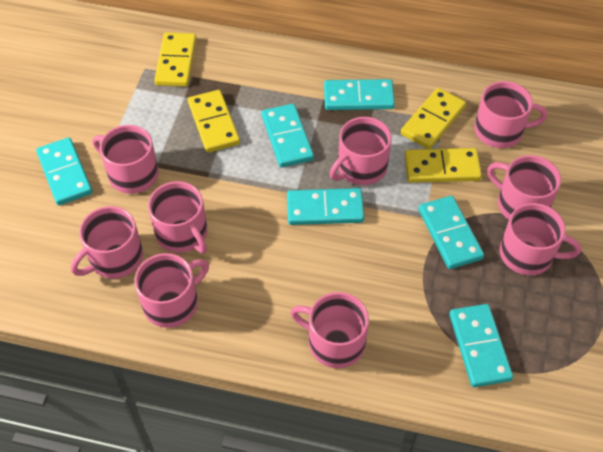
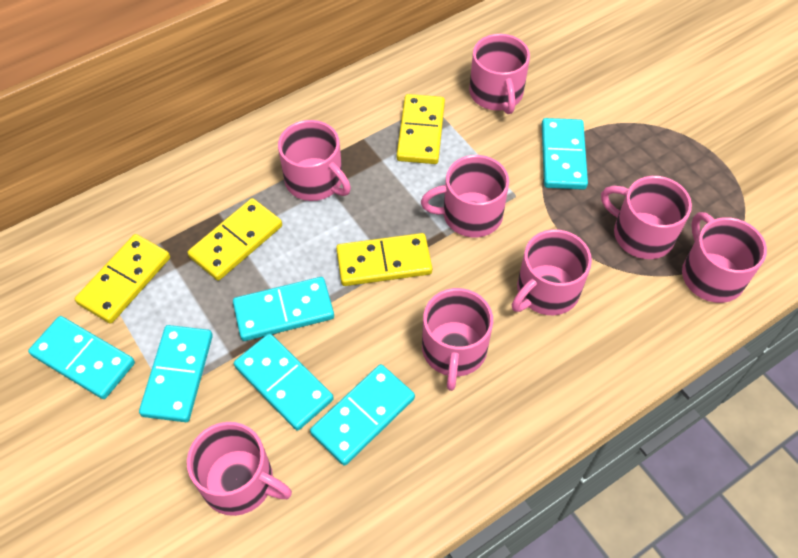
pink mug: 9 -> 8

